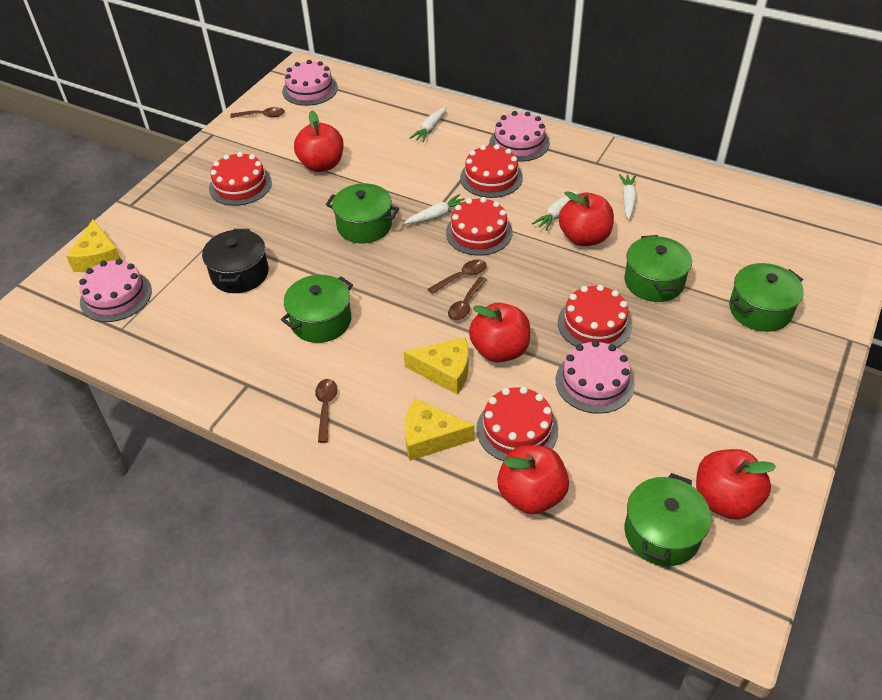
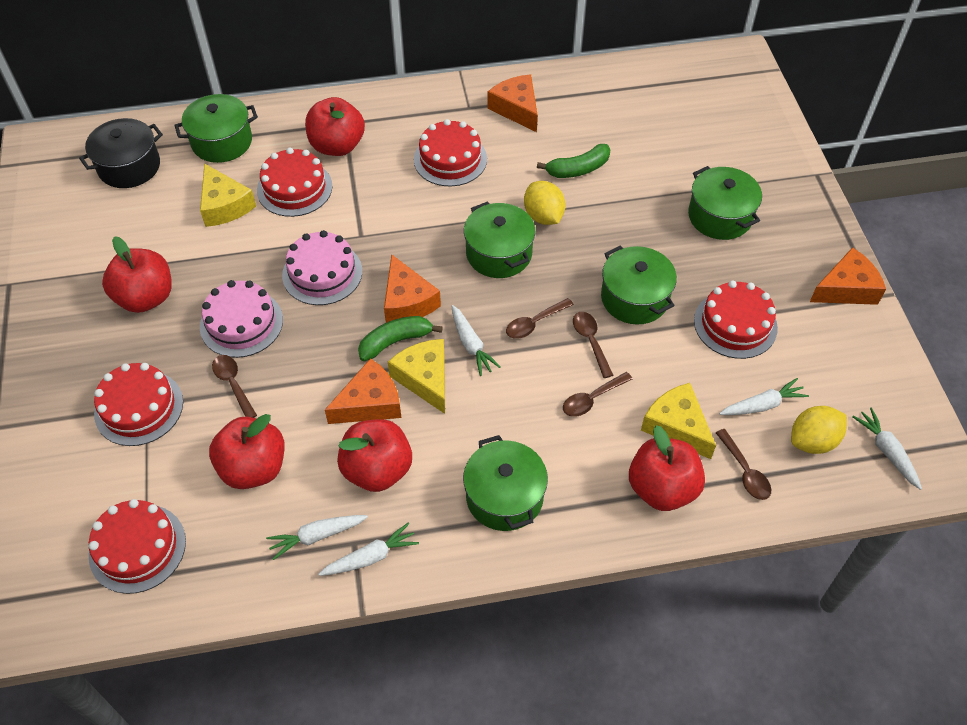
brown spoon: 4 -> 5
green banana: 0 -> 2
orange cheese: 0 -> 4
pink cake: 4 -> 2
white carrot: 4 -> 5
yellow lemon: 0 -> 2

